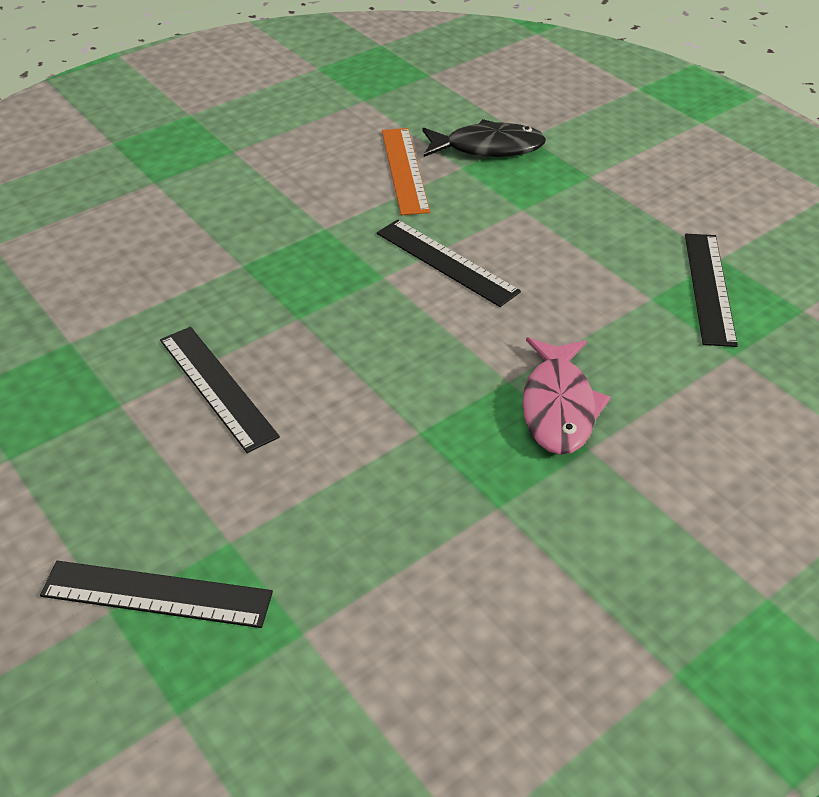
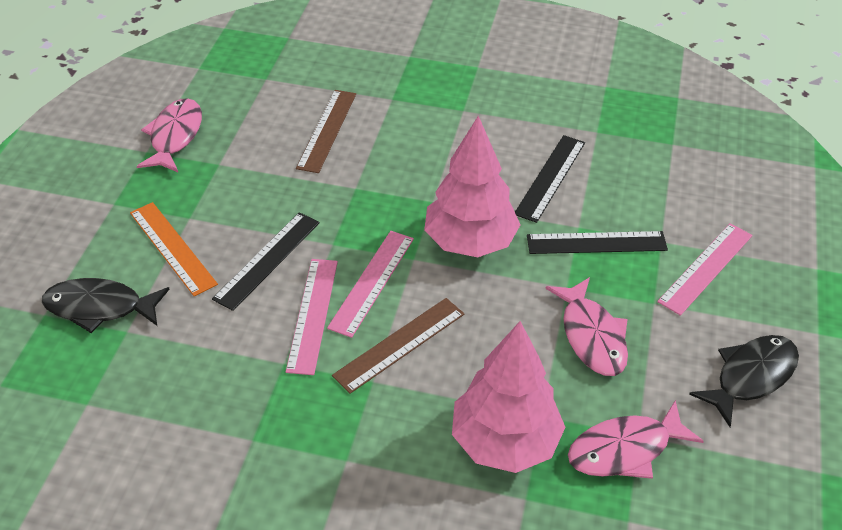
black fish: 1 -> 2
black ruler: 4 -> 3
brown ruler: 0 -> 2
pink fish: 1 -> 3
pink ruler: 0 -> 3
pink tree: 0 -> 2

